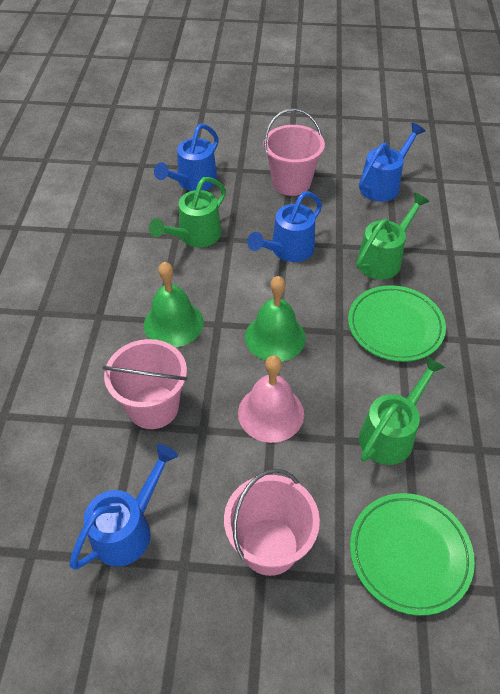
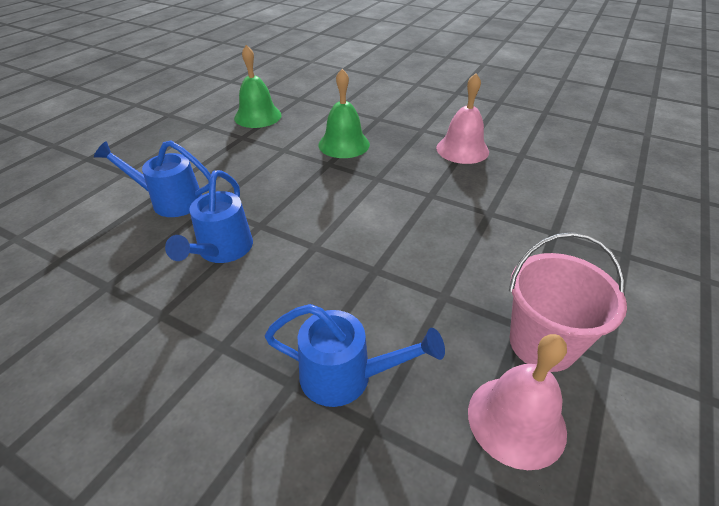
blue watering can: 4 -> 3
green plate: 2 -> 0
green watering can: 3 -> 0
pink bell: 1 -> 2
pink bucket: 3 -> 1

